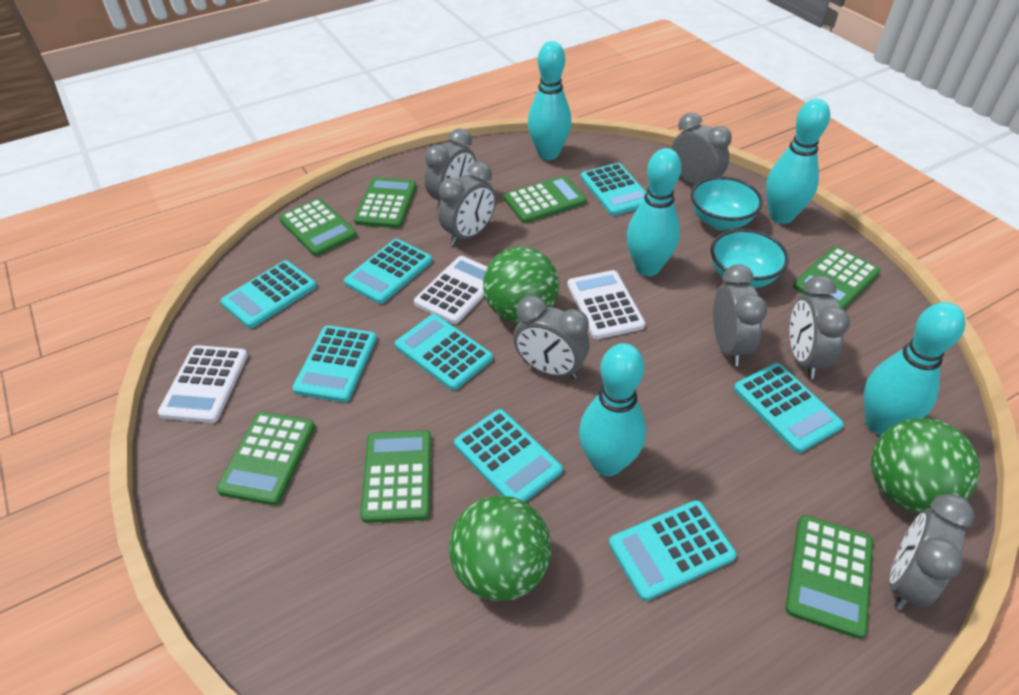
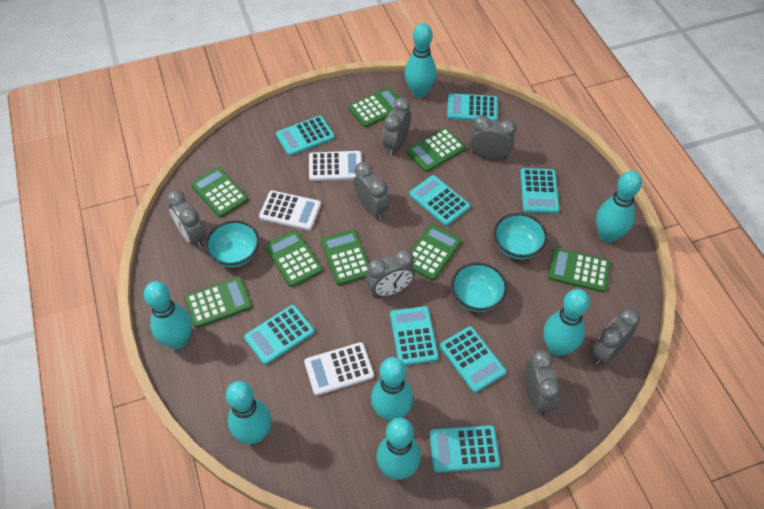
green ball: 3 -> 0
green calculator: 7 -> 8
turquoise bowl: 2 -> 3
turquoise bowling pin: 5 -> 7

